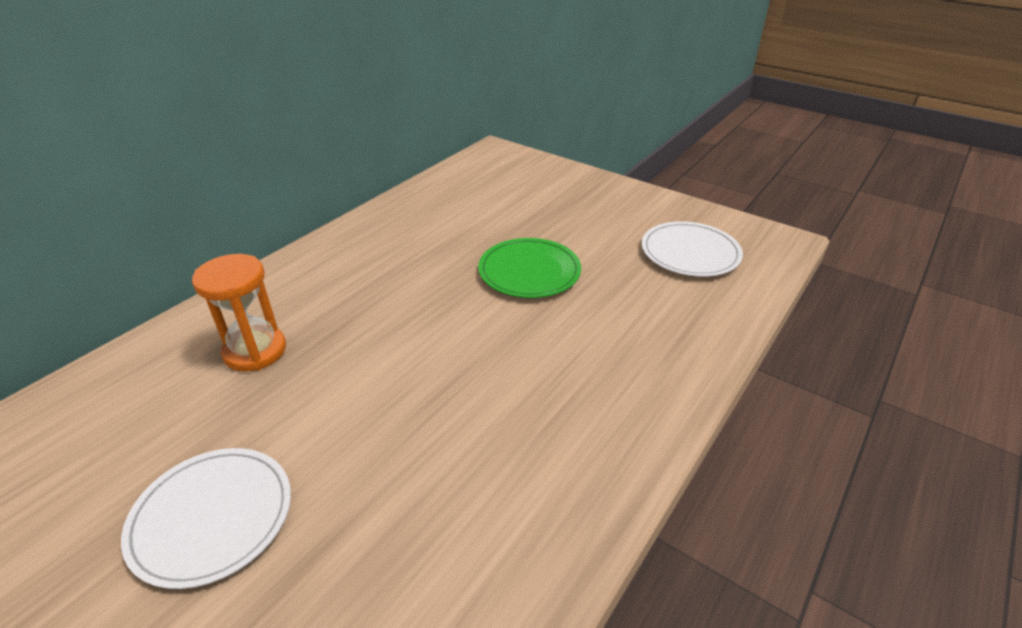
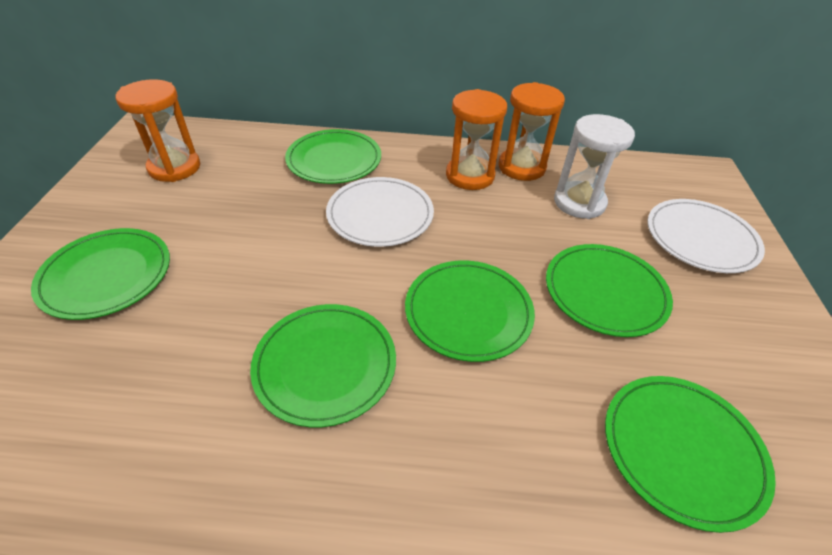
green plate: 1 -> 6
orange hourglass: 1 -> 3
white hourglass: 0 -> 1

